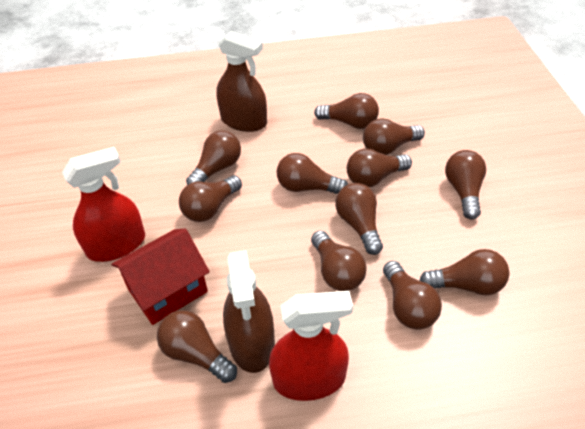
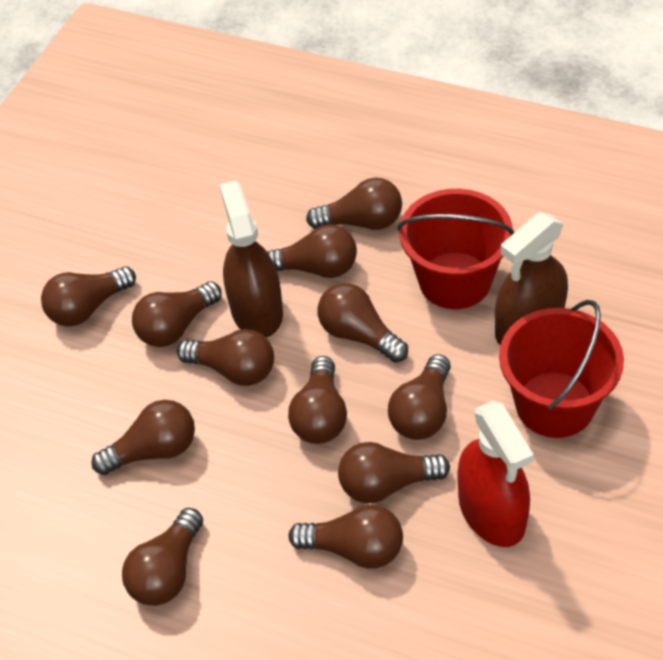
red bucket: 0 -> 2
red house: 1 -> 0
red spray bottle: 2 -> 1

